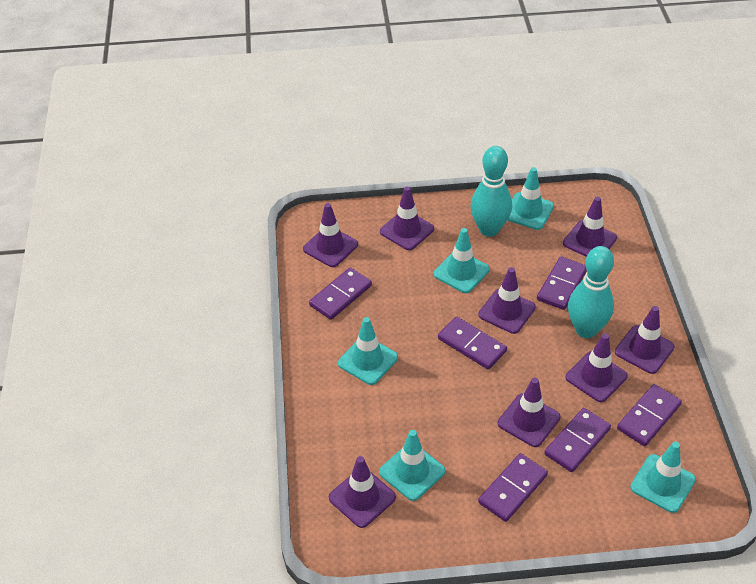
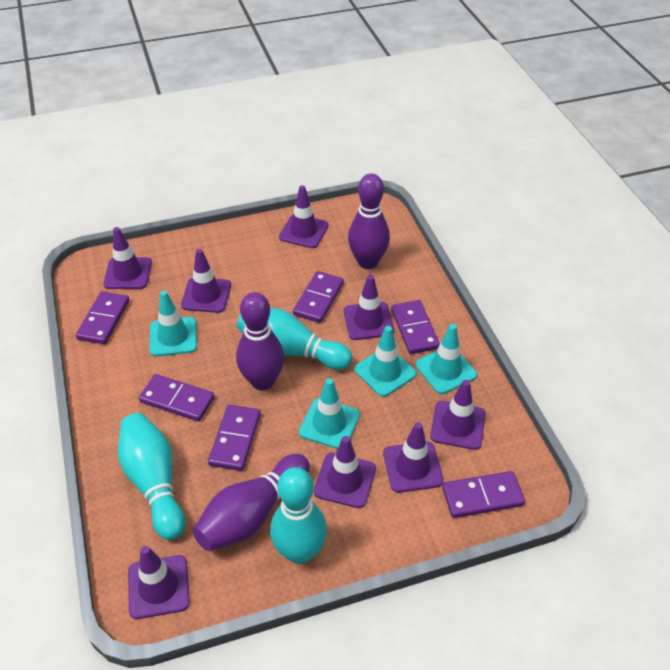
purple bowling pin: 0 -> 3
turquoise bowling pin: 2 -> 3
turquoise traffic cone: 5 -> 4

